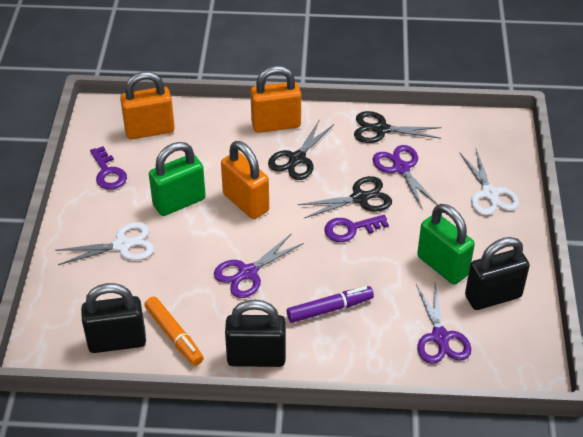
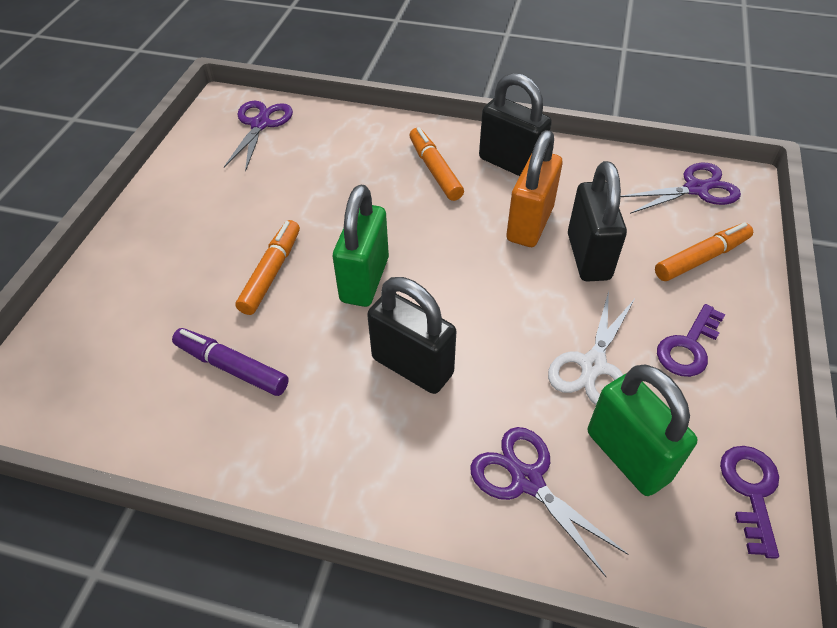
black scissors: 3 -> 0
orange marker: 1 -> 3
orange padlock: 3 -> 1
white scissors: 2 -> 1

